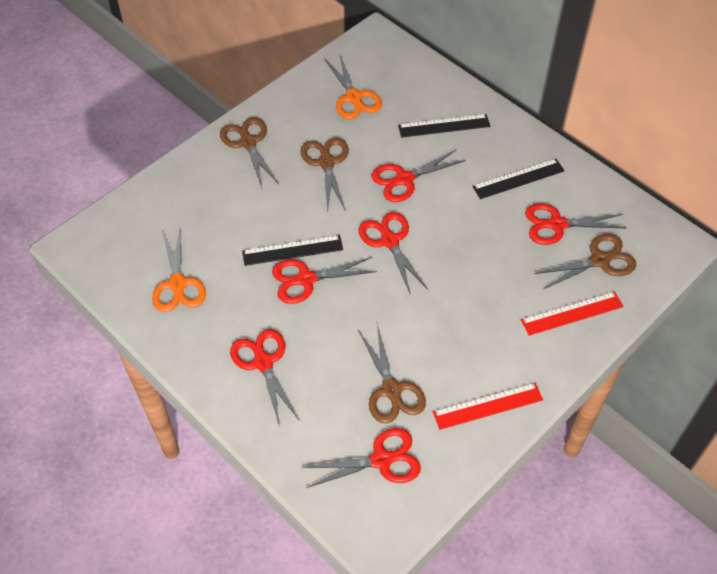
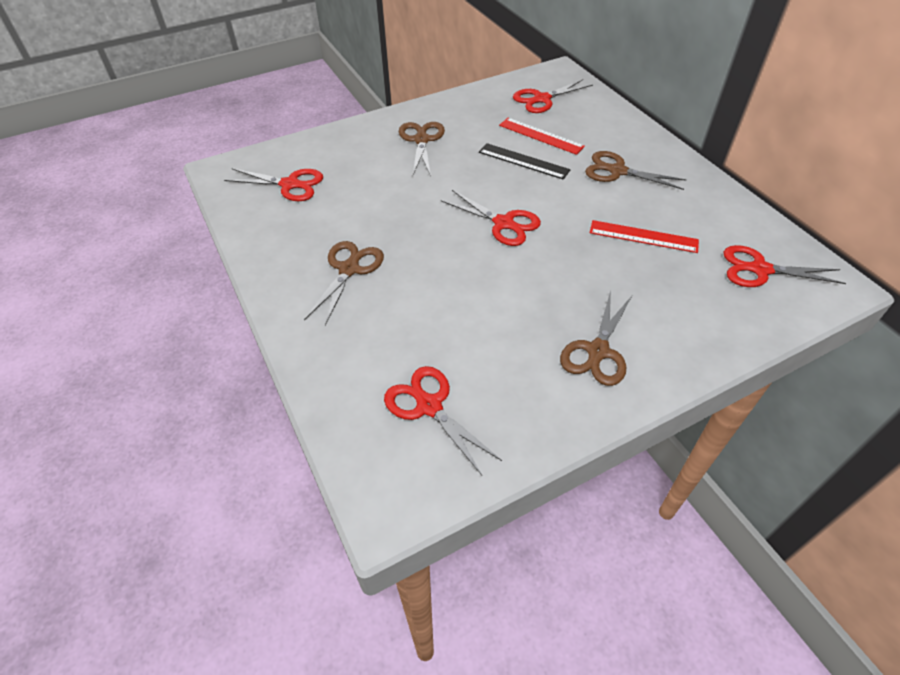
black ruler: 3 -> 1
orange scissors: 2 -> 0
red scissors: 6 -> 5

